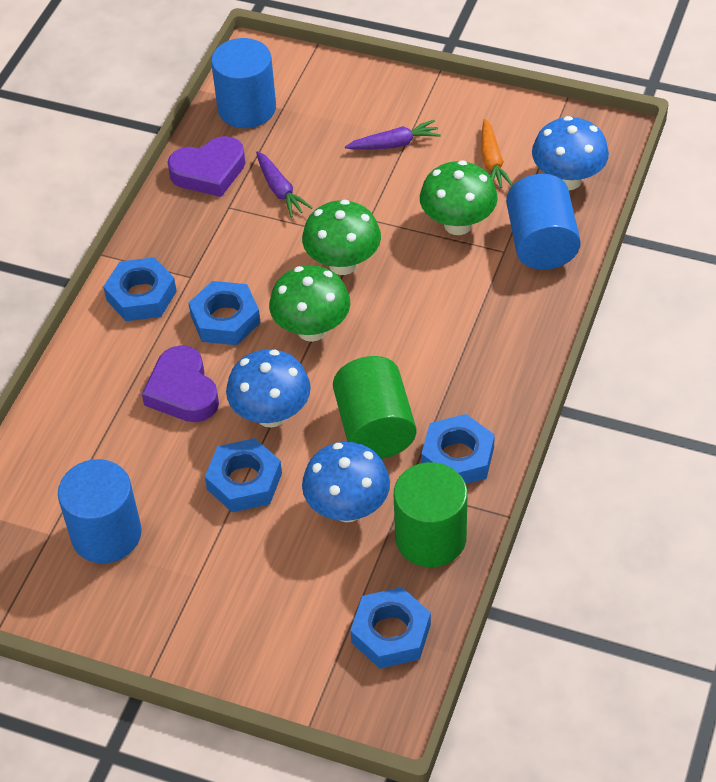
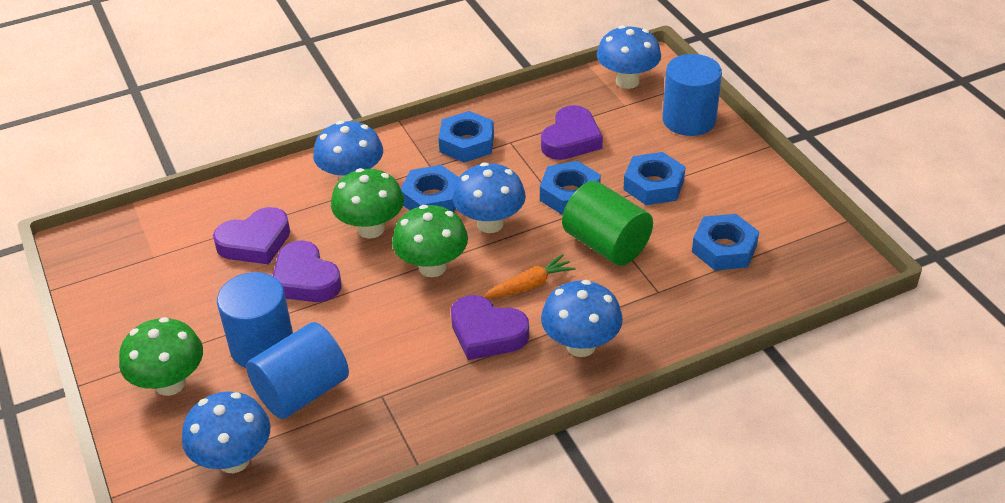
blue mushroom: 3 -> 5
green cylinder: 2 -> 1
purple carrot: 2 -> 0
purple heart: 2 -> 4

